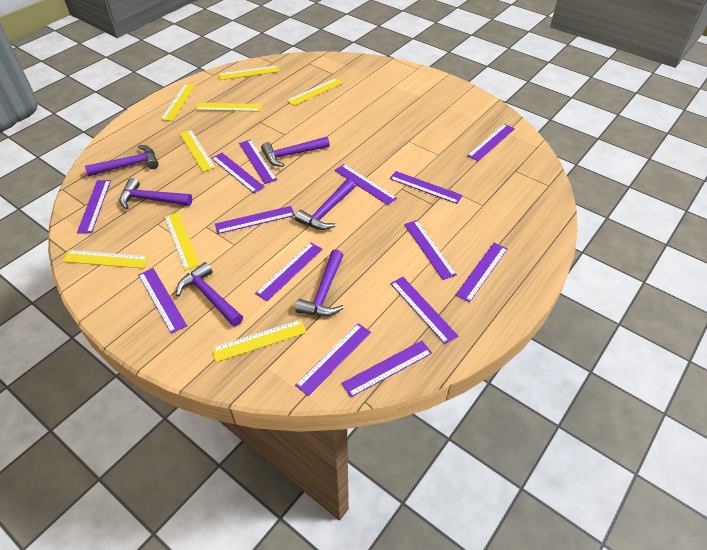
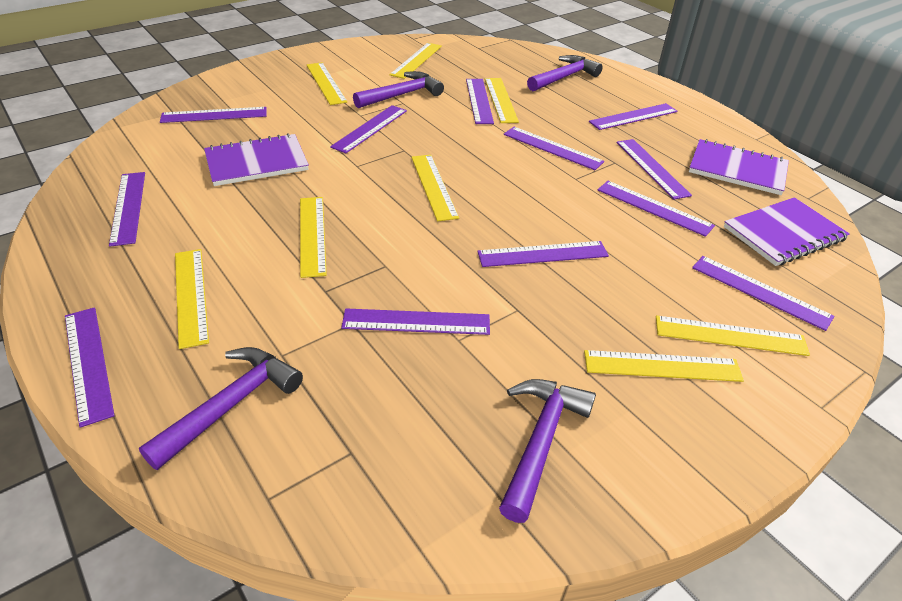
purple hammer: 6 -> 4
purple notebook: 0 -> 3
purple ruler: 14 -> 12

